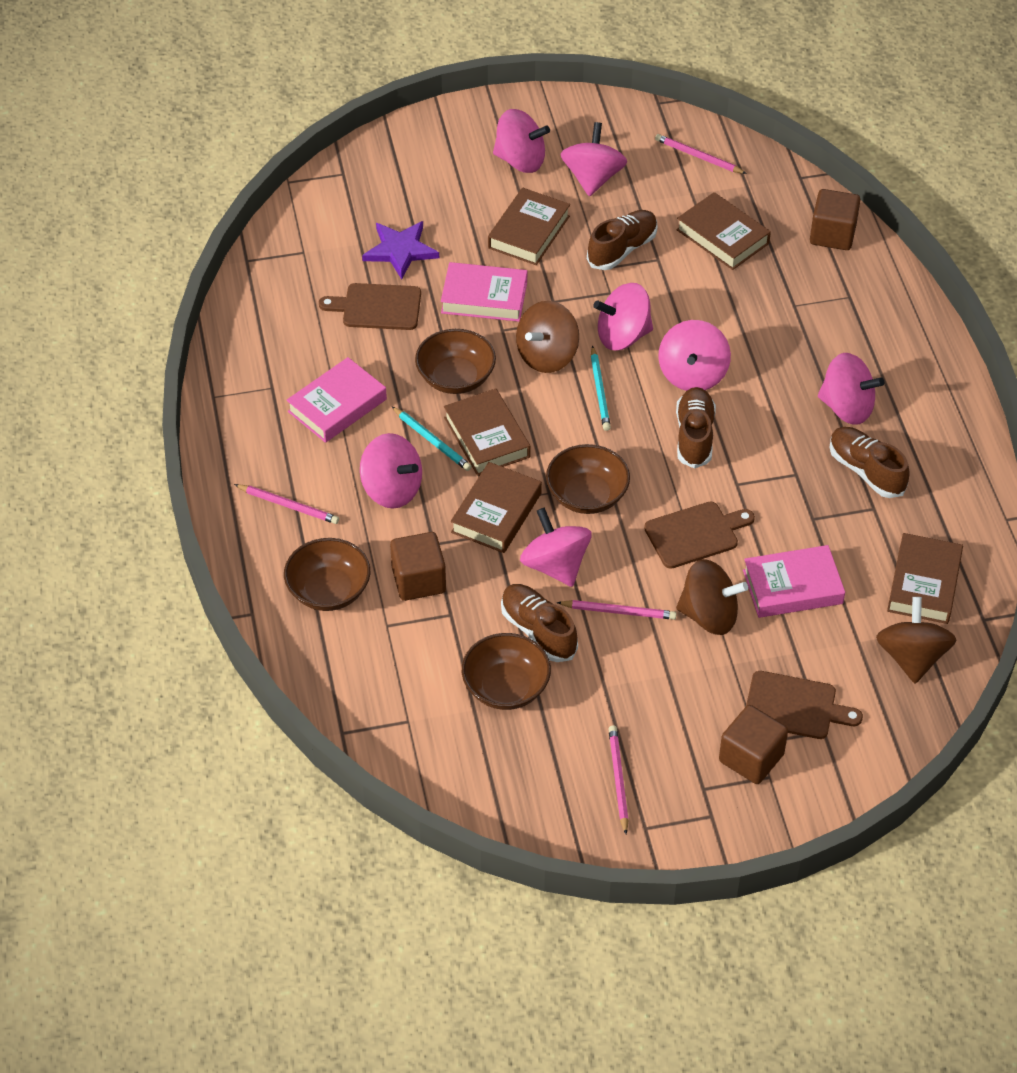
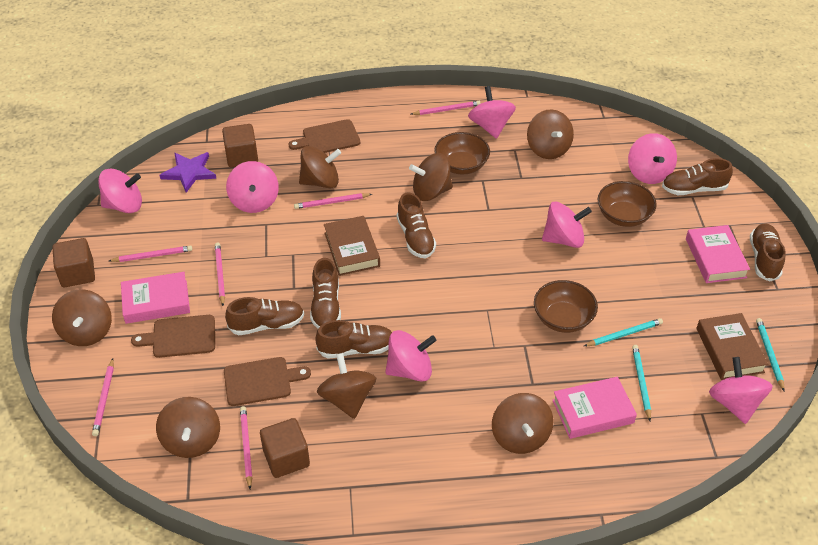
brown book: 5 -> 2
brown bowl: 4 -> 3
brown shoe: 4 -> 6
brown spinning top: 3 -> 7
pink pencil: 4 -> 6
turquoise pencil: 2 -> 3

